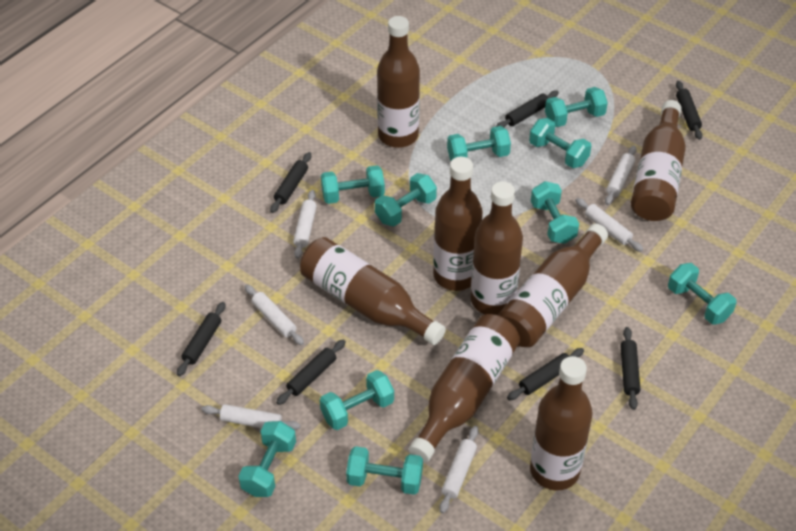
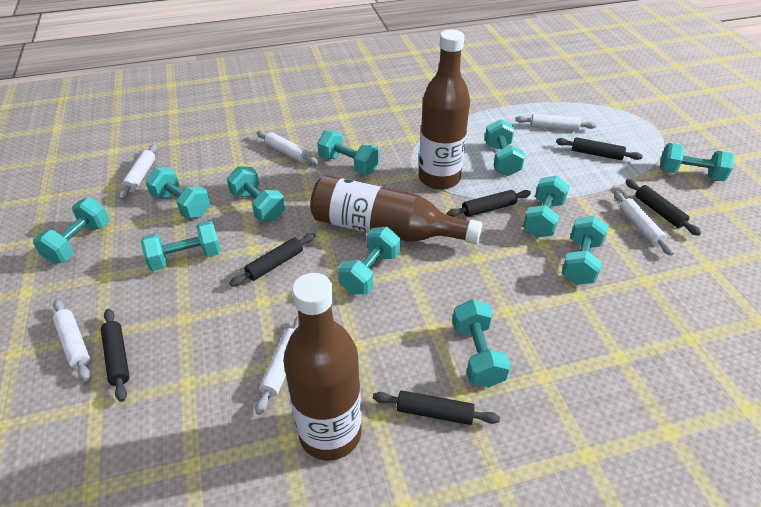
black rolling pin: 7 -> 6
brown bottle: 8 -> 3
turquoise dumbbell: 10 -> 11

